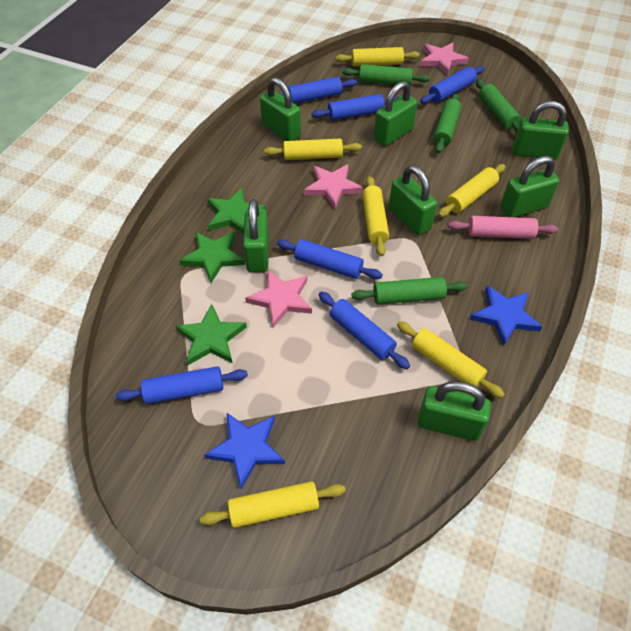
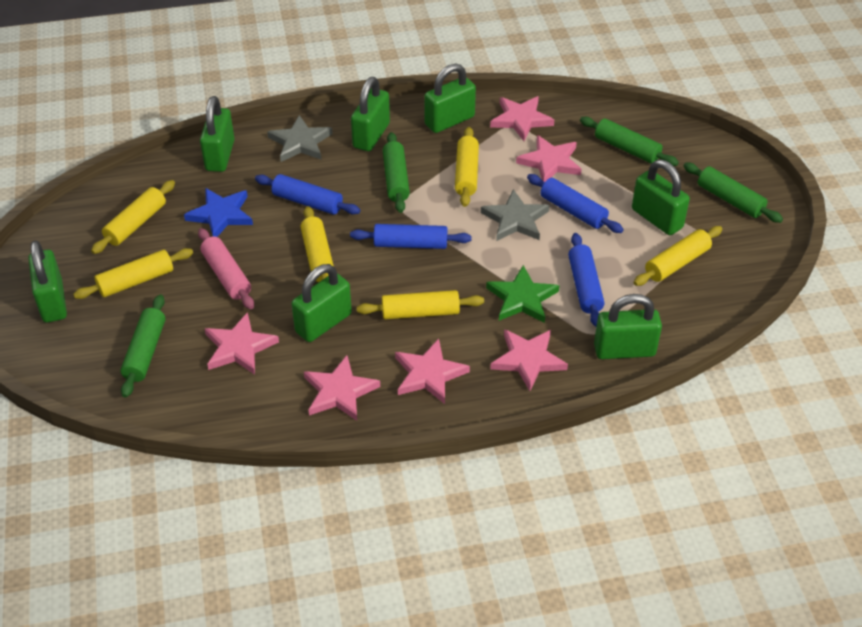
blue rolling pin: 6 -> 4
blue star: 2 -> 1
green star: 3 -> 1
grey star: 0 -> 2
pink star: 3 -> 6

